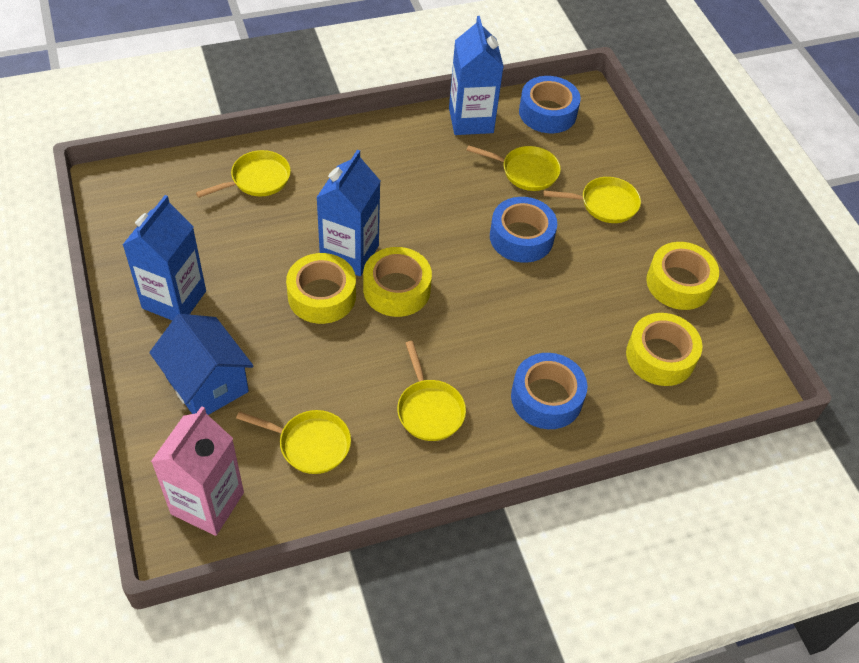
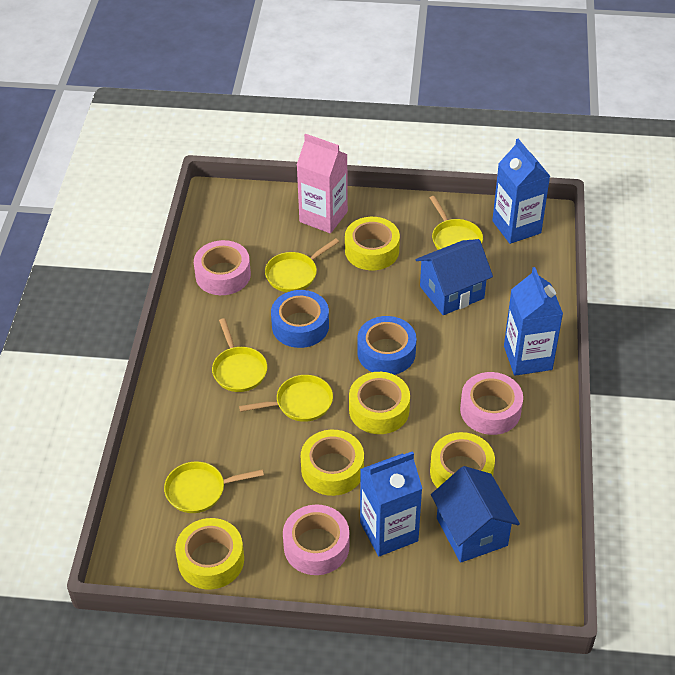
blue house: 1 -> 2
blue tape: 3 -> 2
pink tape: 0 -> 3
yellow tape: 4 -> 5

